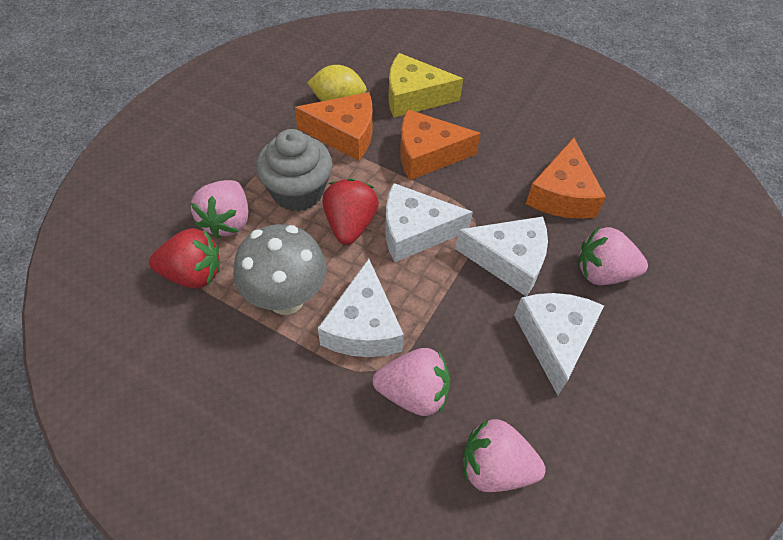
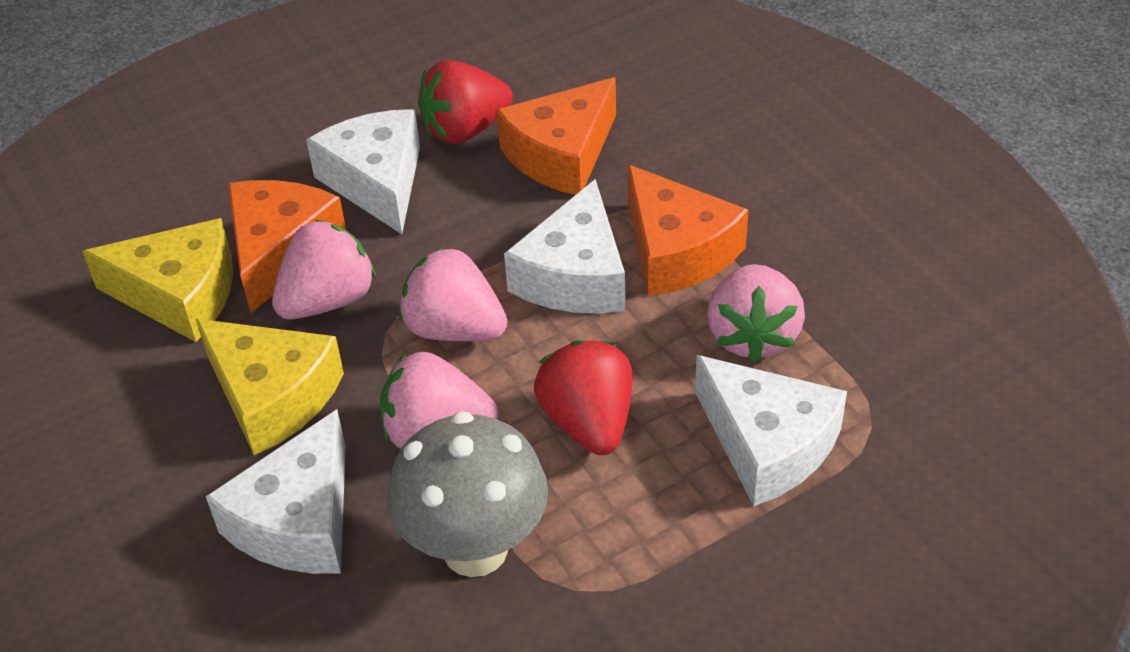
grey cupcake: 1 -> 0
yellow cheese: 1 -> 2
yellow lemon: 1 -> 0

